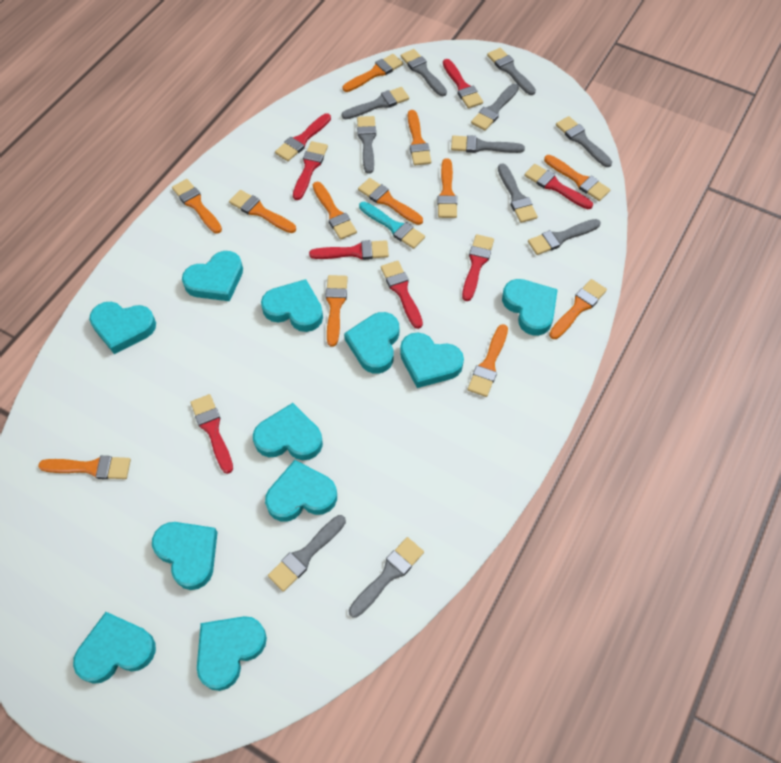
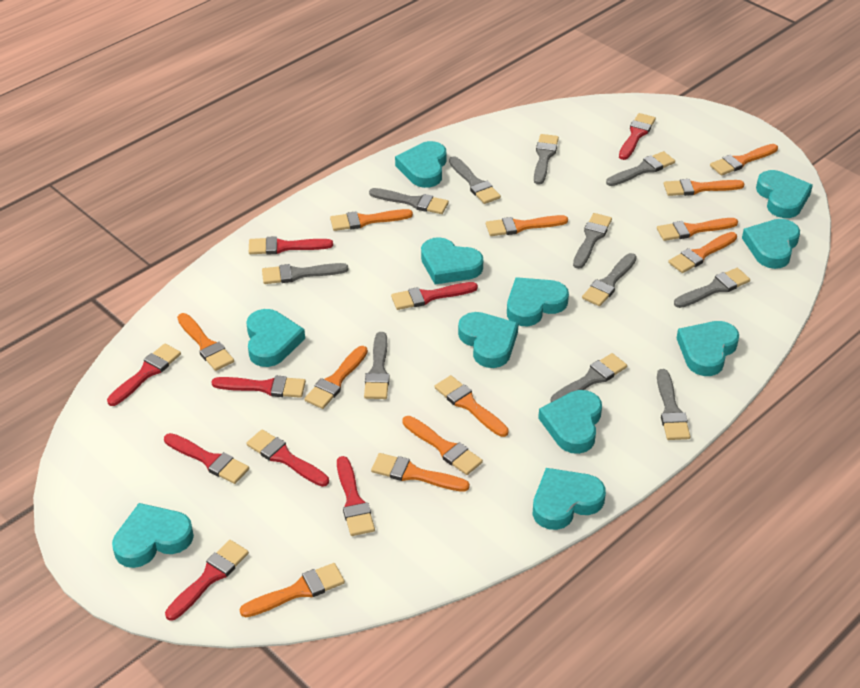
red brush: 8 -> 9
turquoise brush: 1 -> 0

